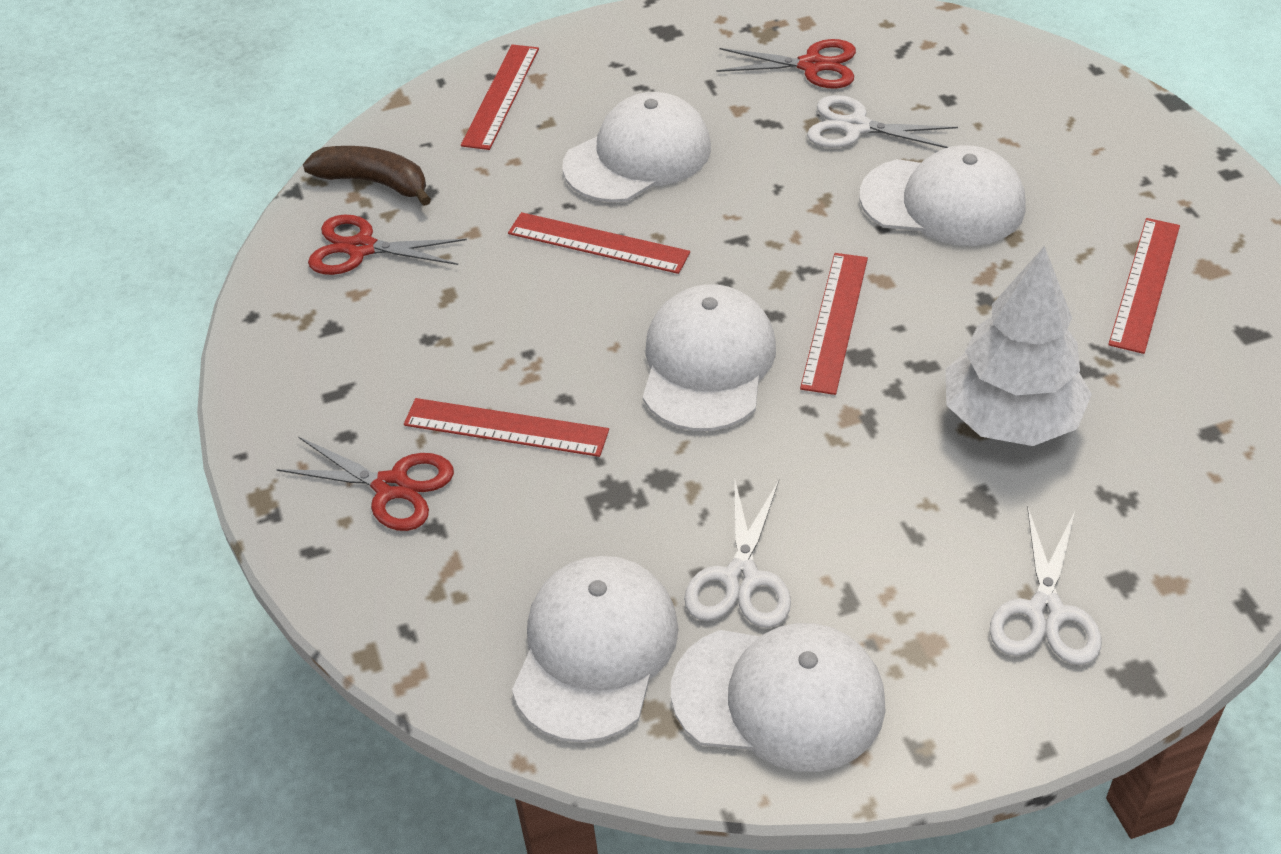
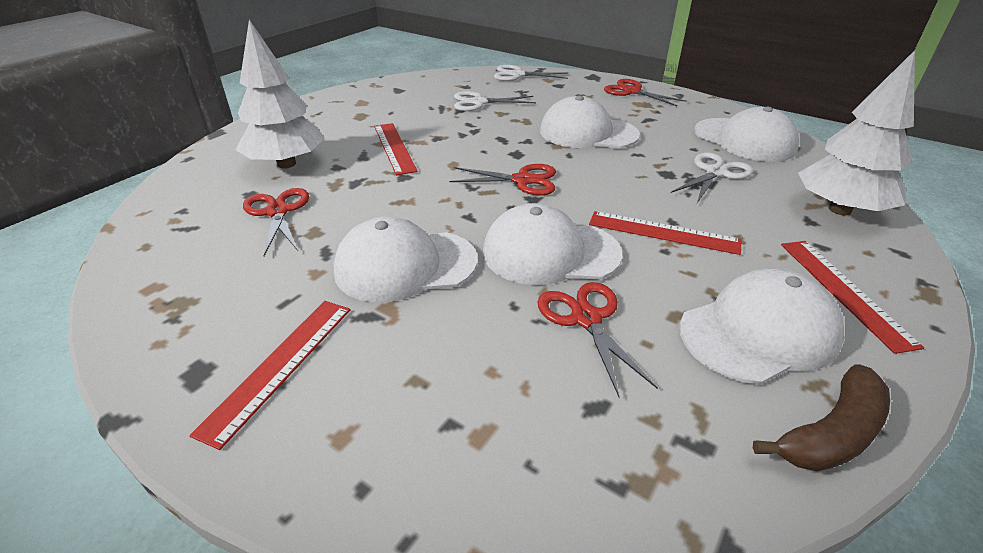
red ruler: 5 -> 4
red scissors: 3 -> 4
white tree: 1 -> 2

